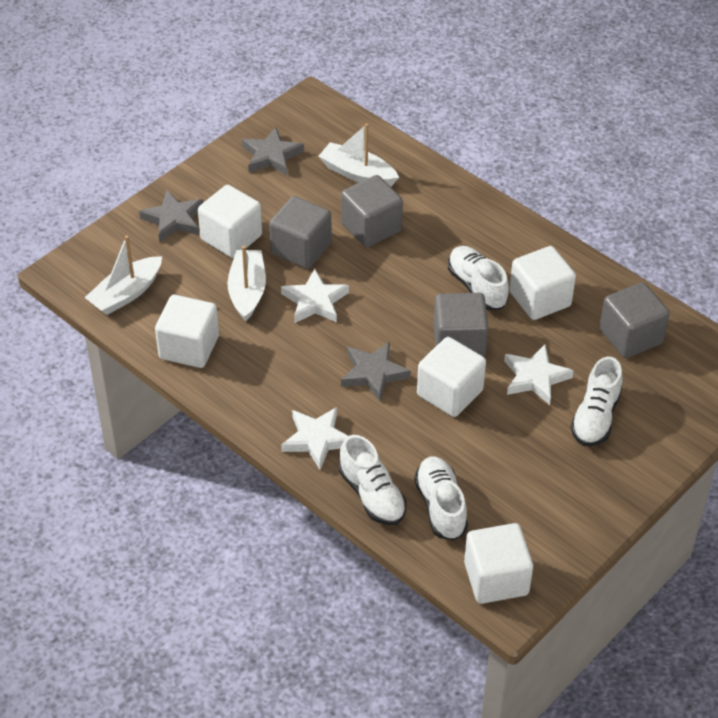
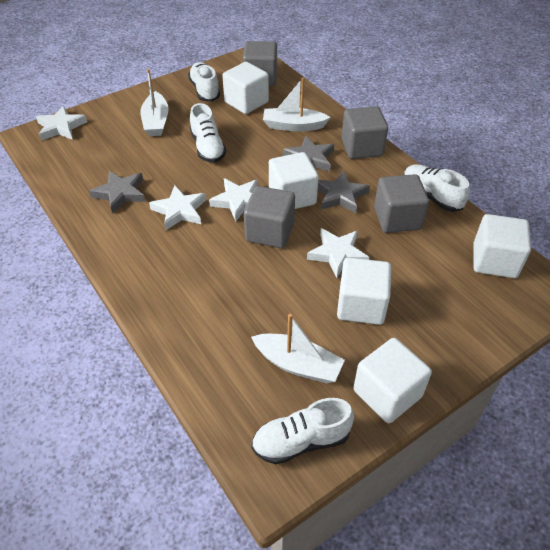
white star: 3 -> 4

